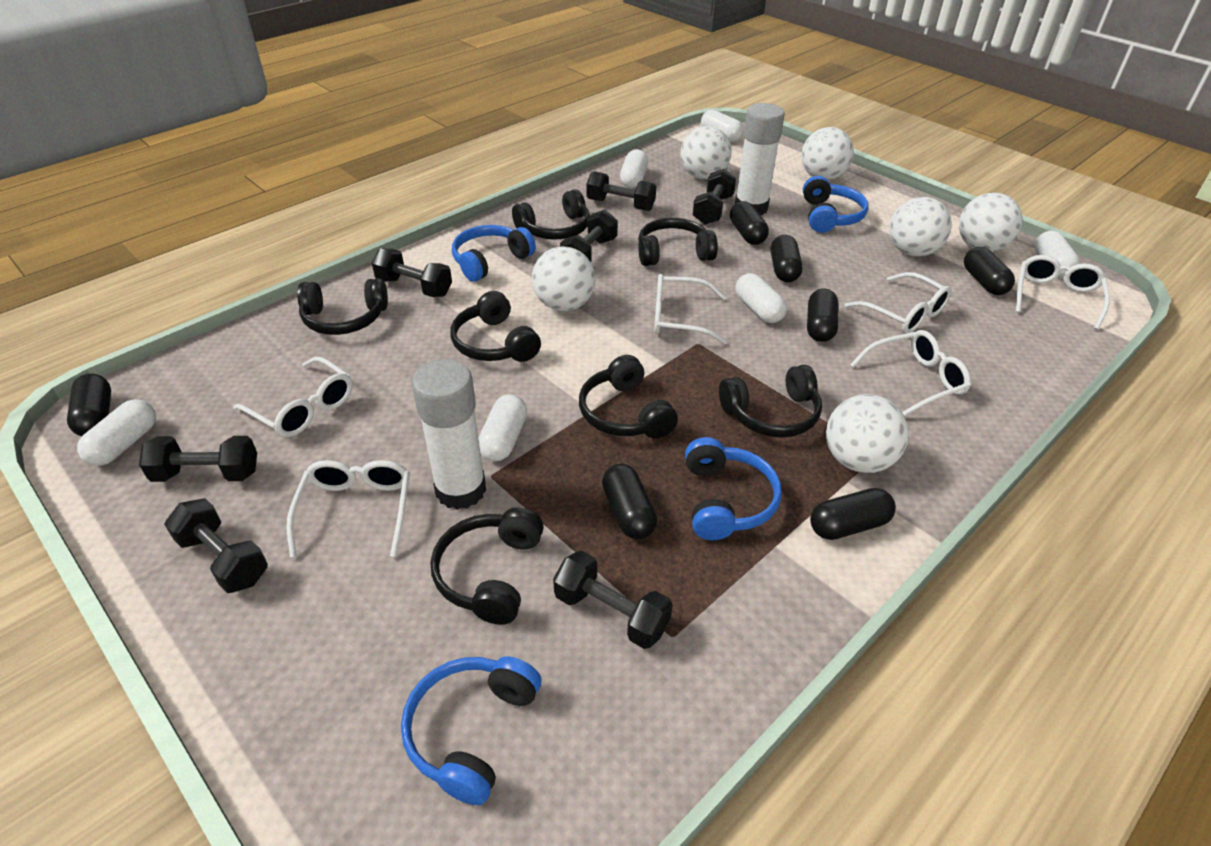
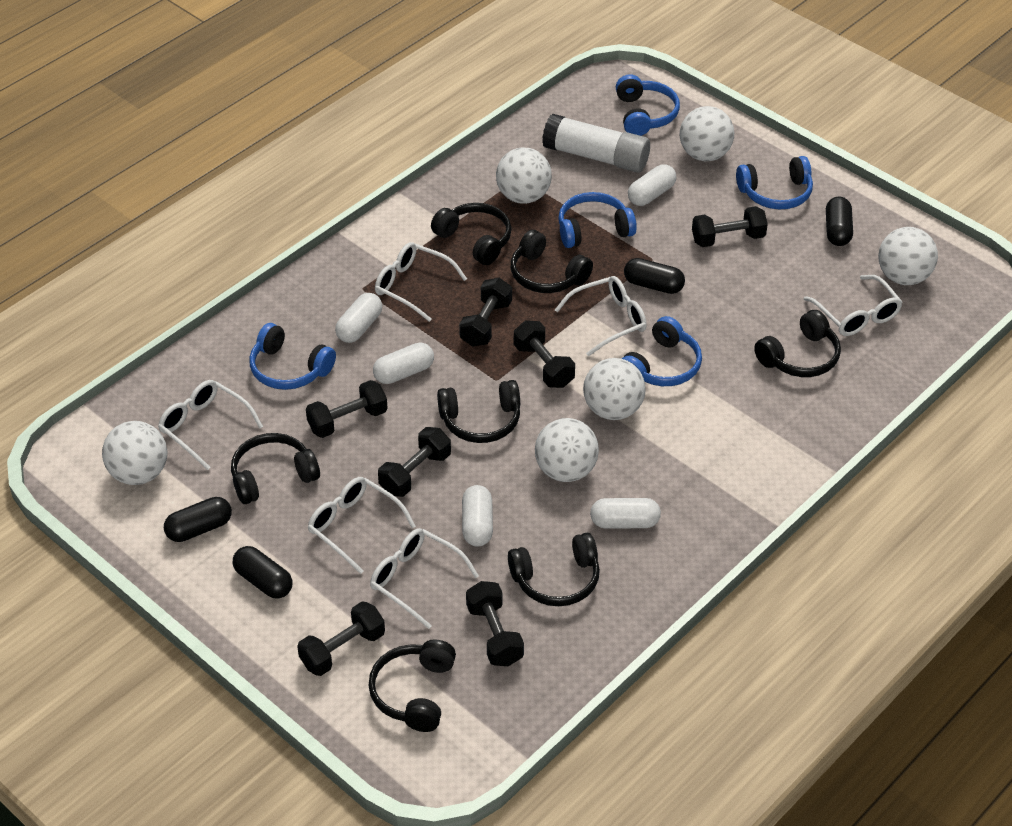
black capsule: 7 -> 4
blue headphones: 4 -> 5
white capsule: 6 -> 5
white glue stick: 2 -> 1

